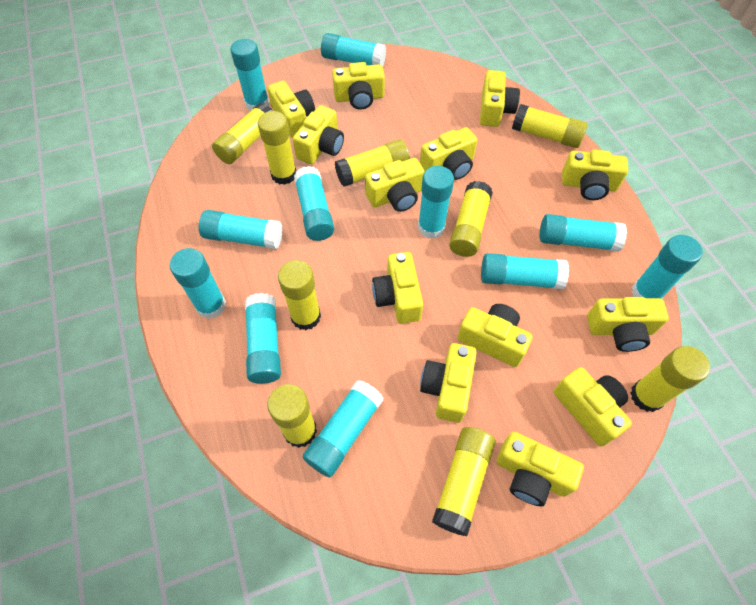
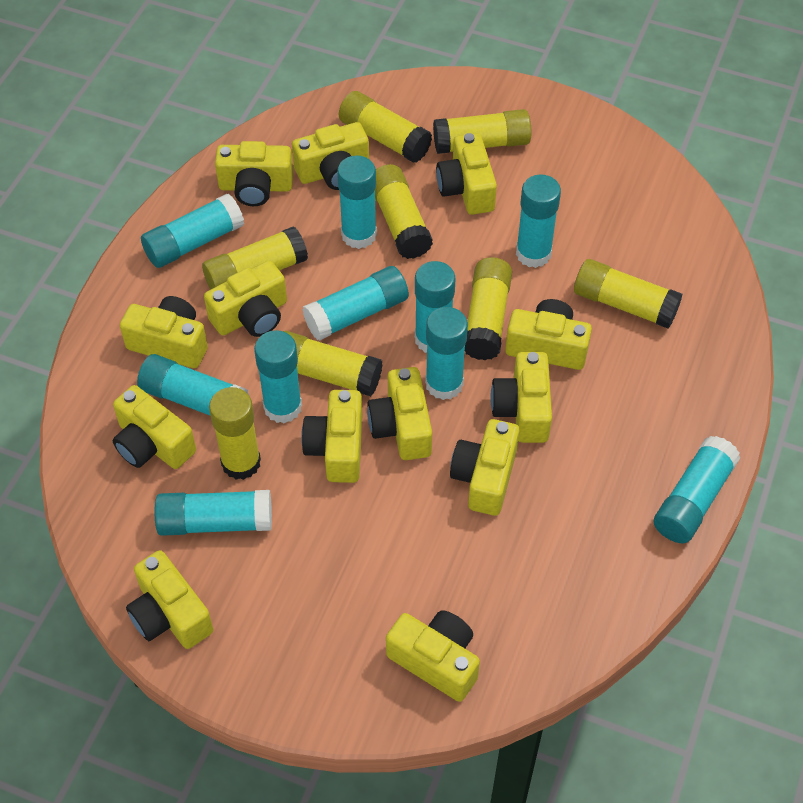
turquoise glue stick: 11 -> 10
yellow glue stick: 9 -> 8

